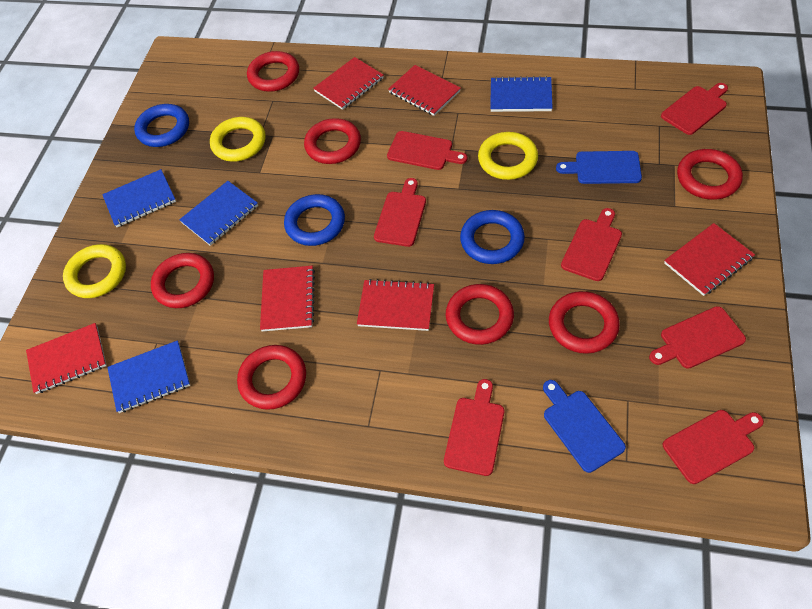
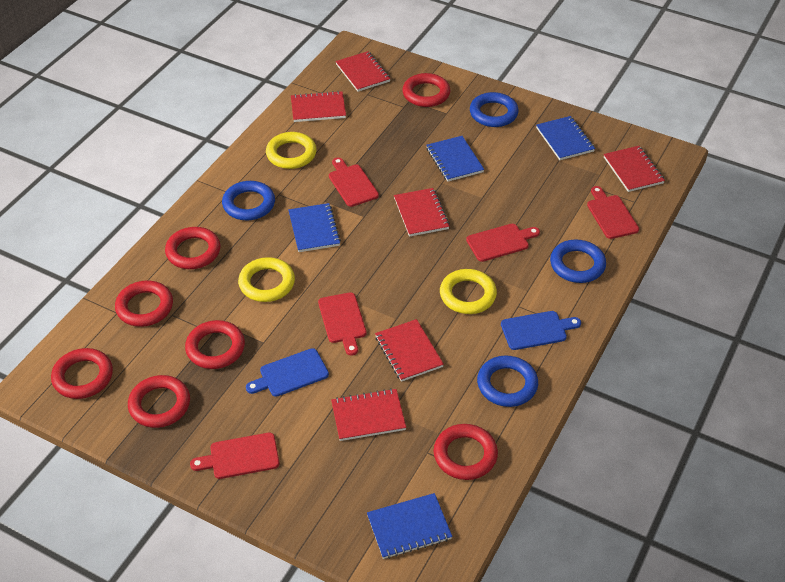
blue ring: 3 -> 4
red cutting board: 7 -> 5

